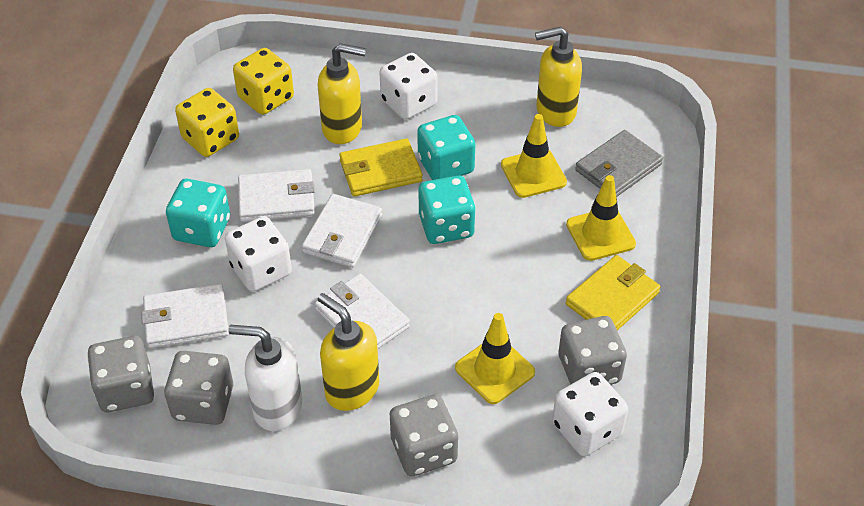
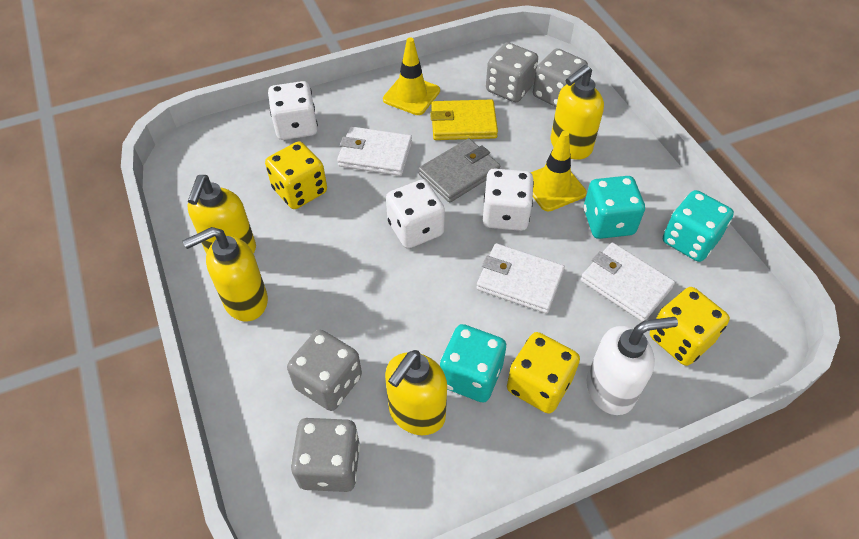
white wallet: 4 -> 3
yellow dice: 2 -> 3
yellow soap dispenser: 3 -> 4
yellow traffic cone: 3 -> 2
yellow wallet: 2 -> 1

